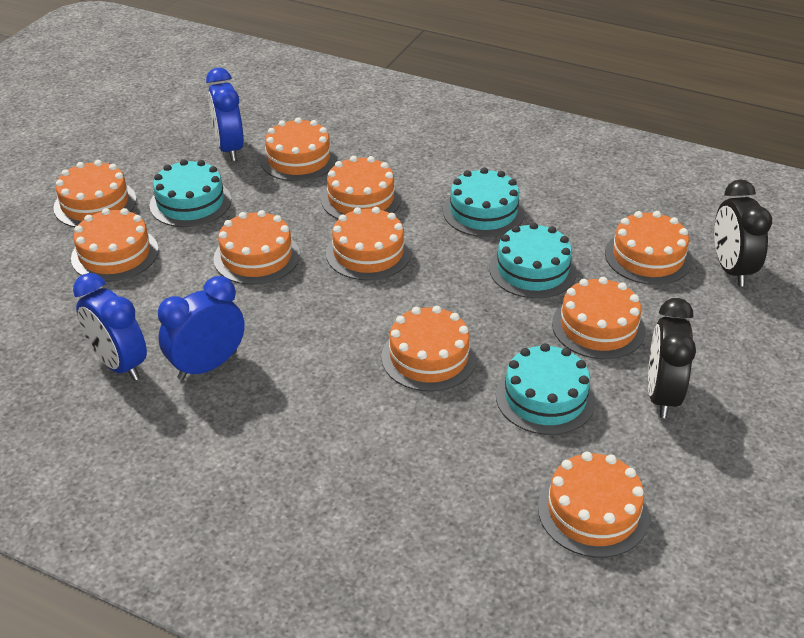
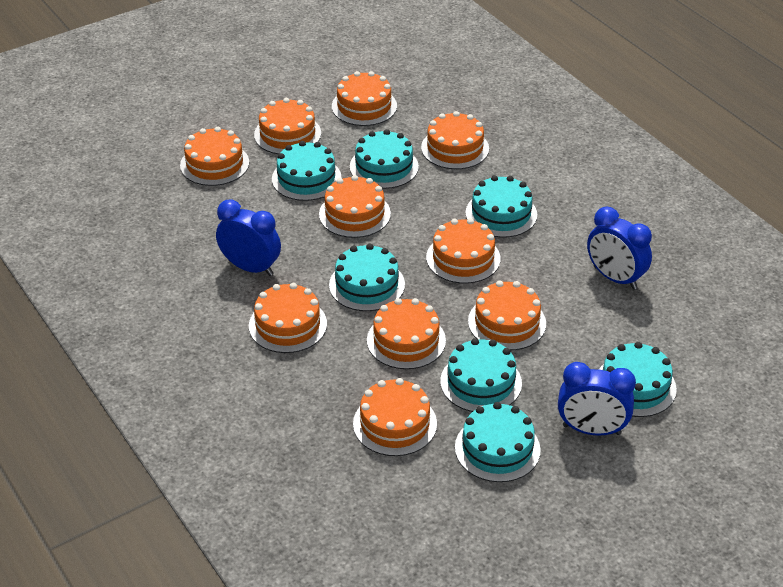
black clock: 2 -> 0
turquoise cake: 4 -> 7

